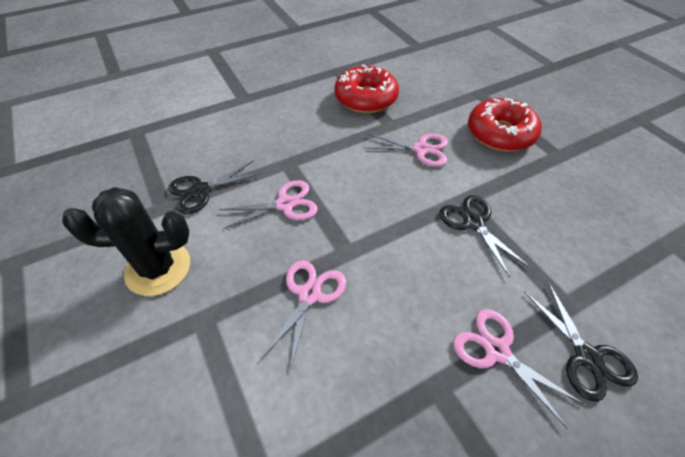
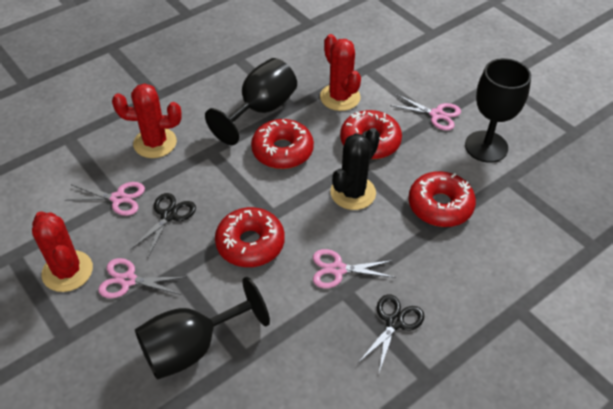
black goblet: 0 -> 3
black scissors: 3 -> 2
red cactus: 0 -> 3
red donut: 2 -> 4

